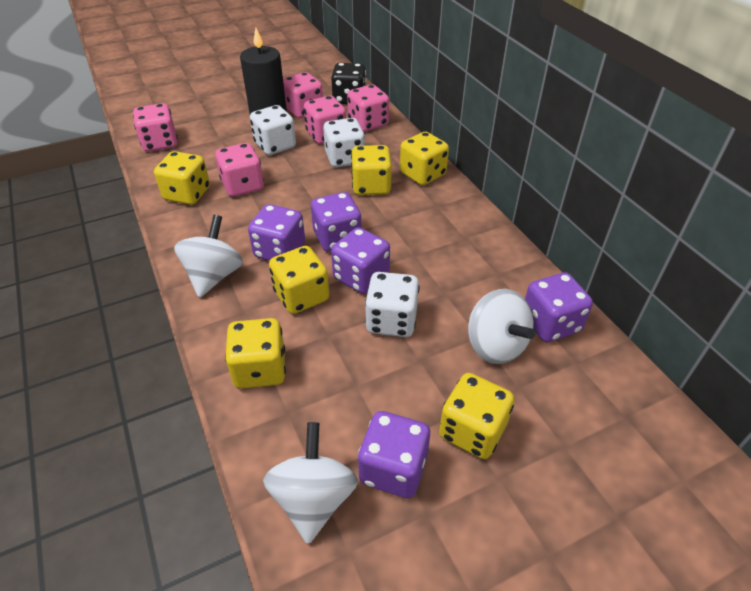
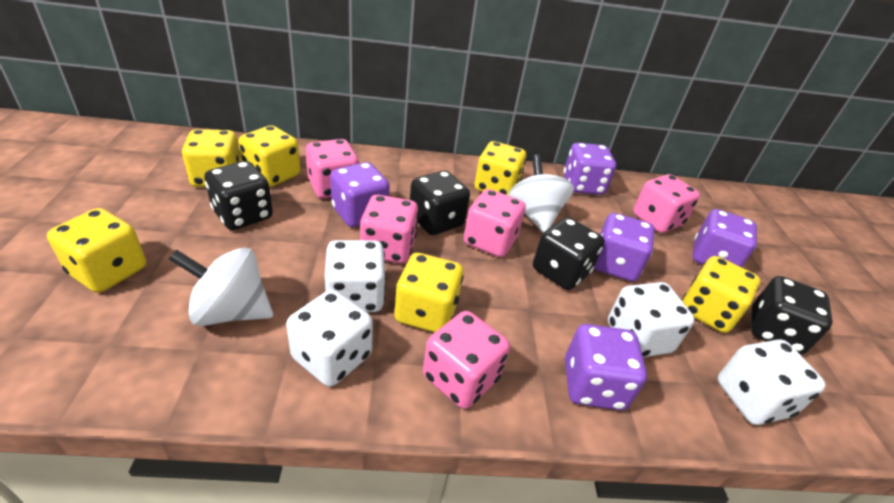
black candle: 1 -> 0
black dice: 1 -> 4
white dice: 3 -> 4
white spinning top: 3 -> 2

